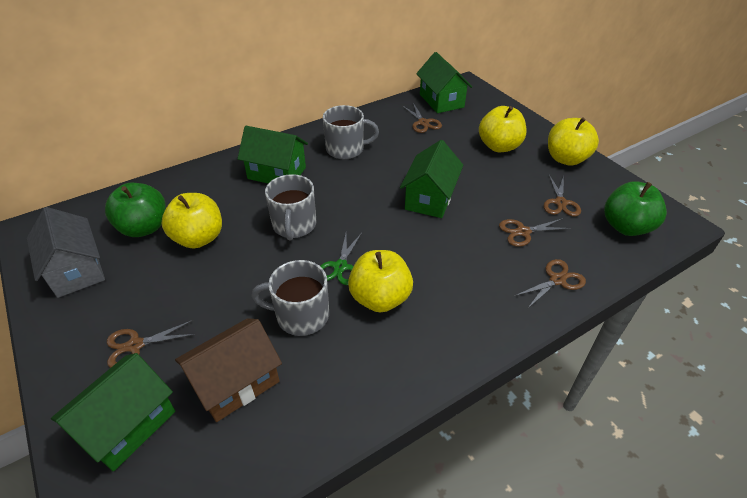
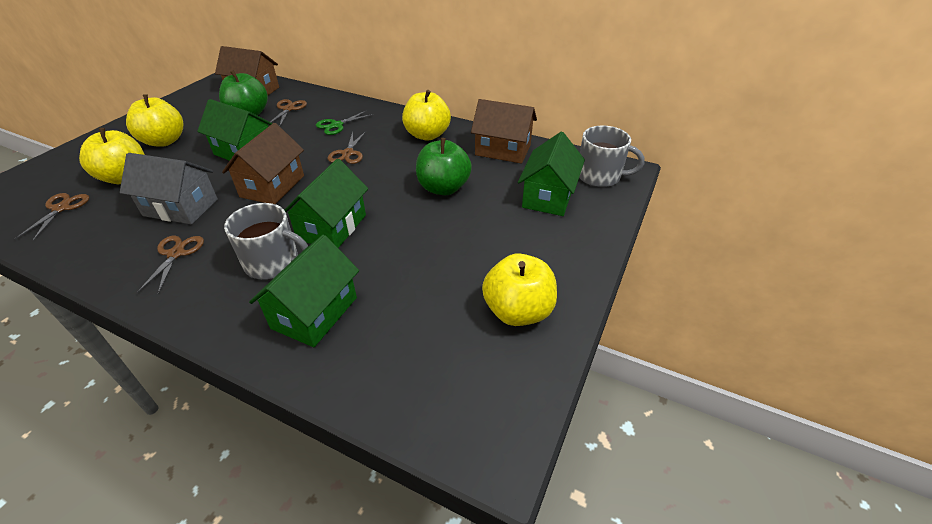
brown house: 1 -> 3
brown scissors: 5 -> 4
grey mug: 3 -> 2

